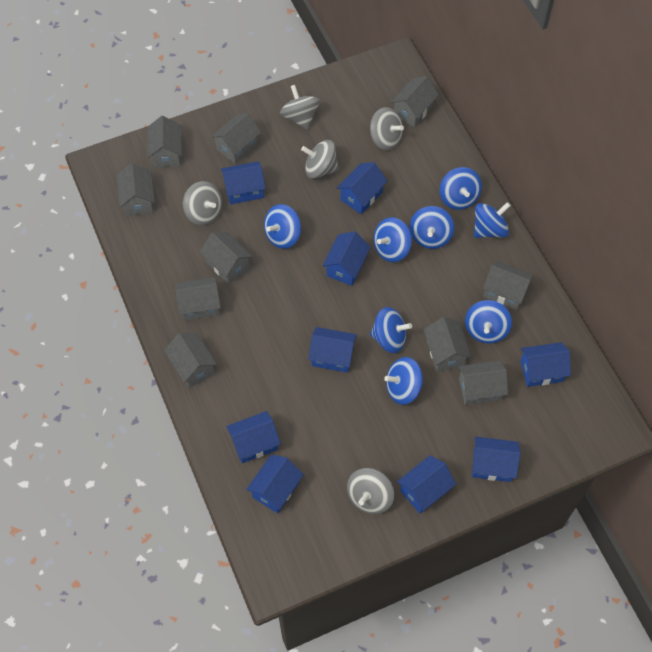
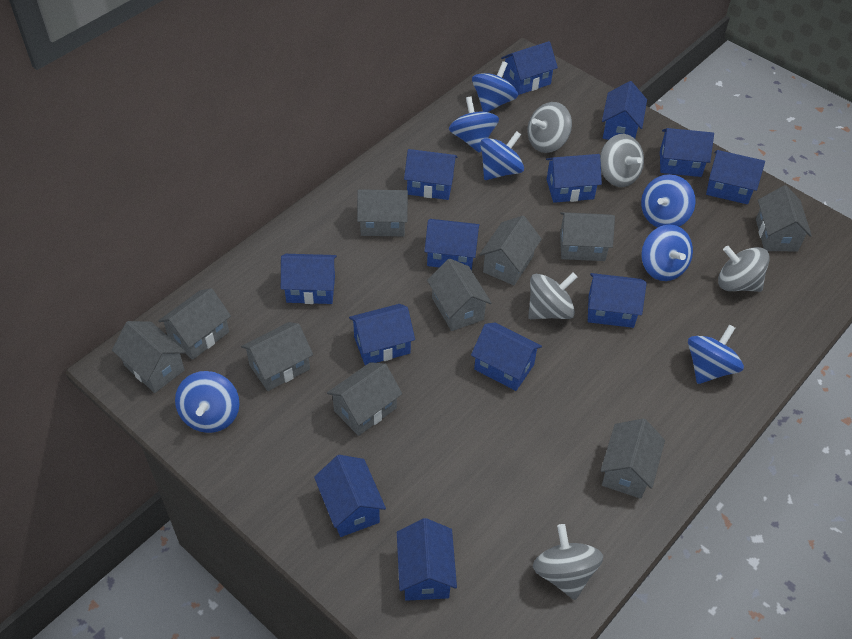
blue house: 9 -> 13
blue spinning top: 8 -> 7

